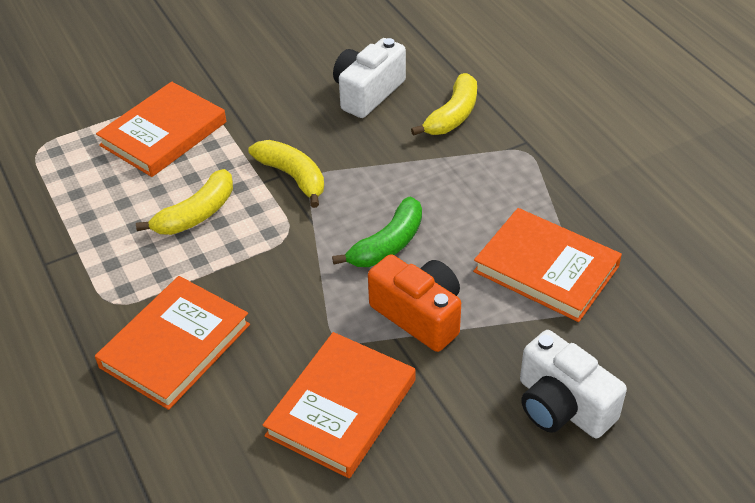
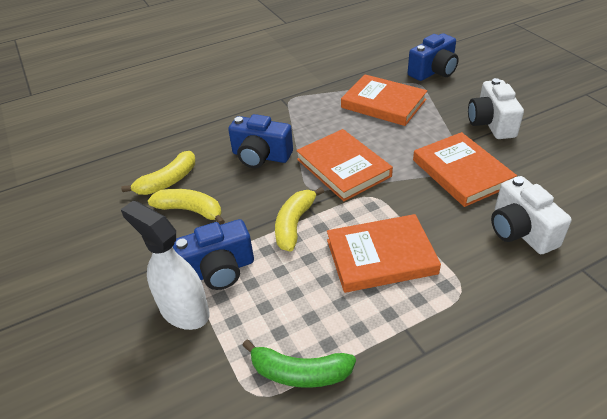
blue camera: 0 -> 3
orange camera: 1 -> 0
white spray bottle: 0 -> 1

